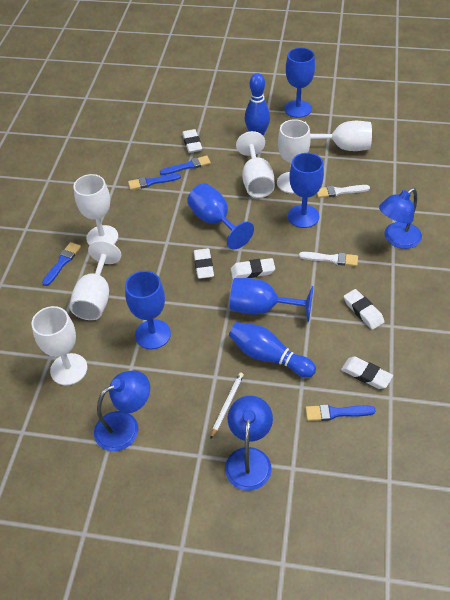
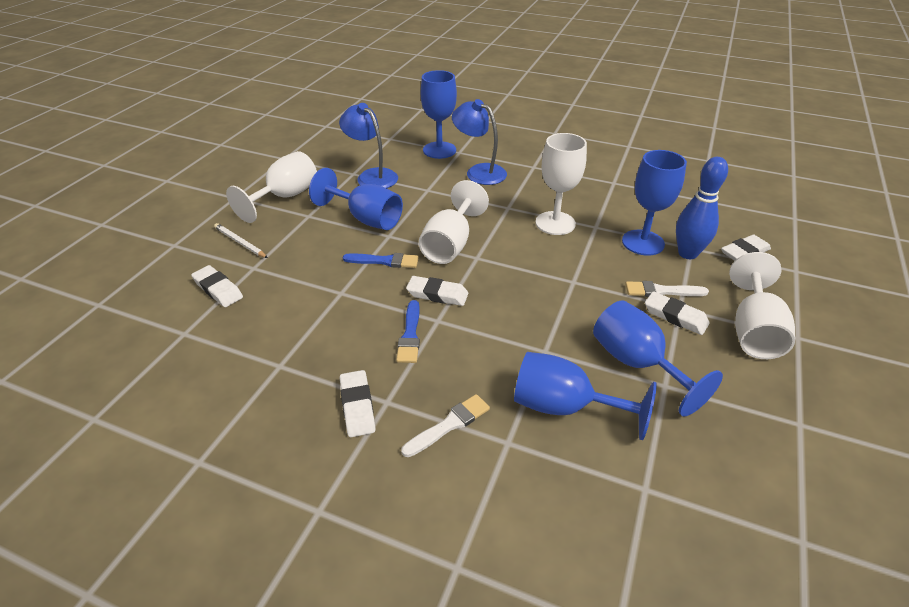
blue bowling pin: 2 -> 1
blue brush: 4 -> 2
blue lamp: 3 -> 2
white goblet: 6 -> 4

